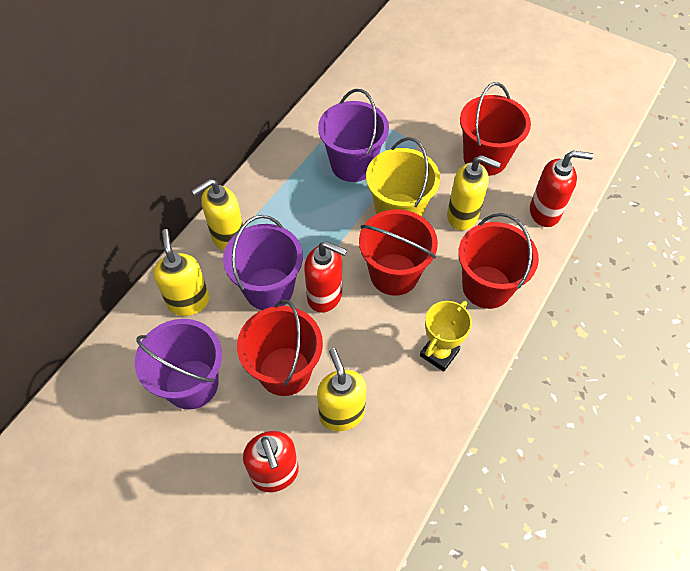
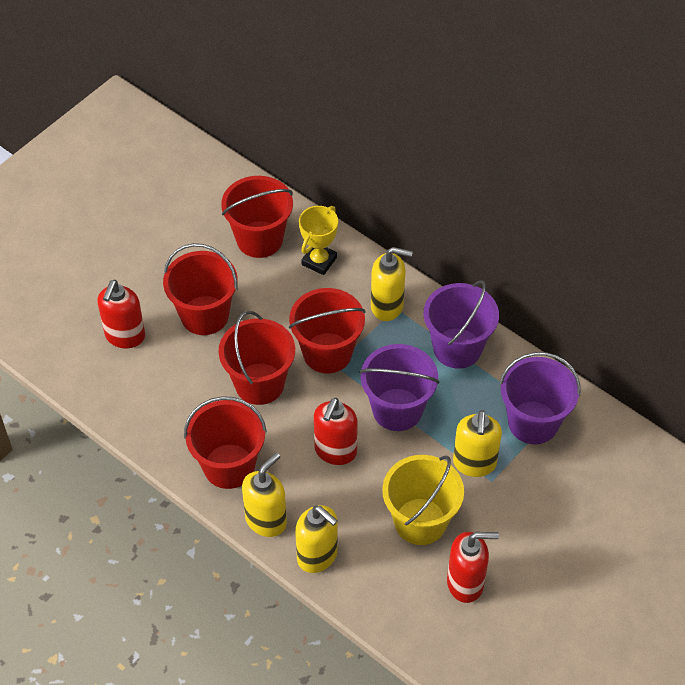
red bucket: 4 -> 5

